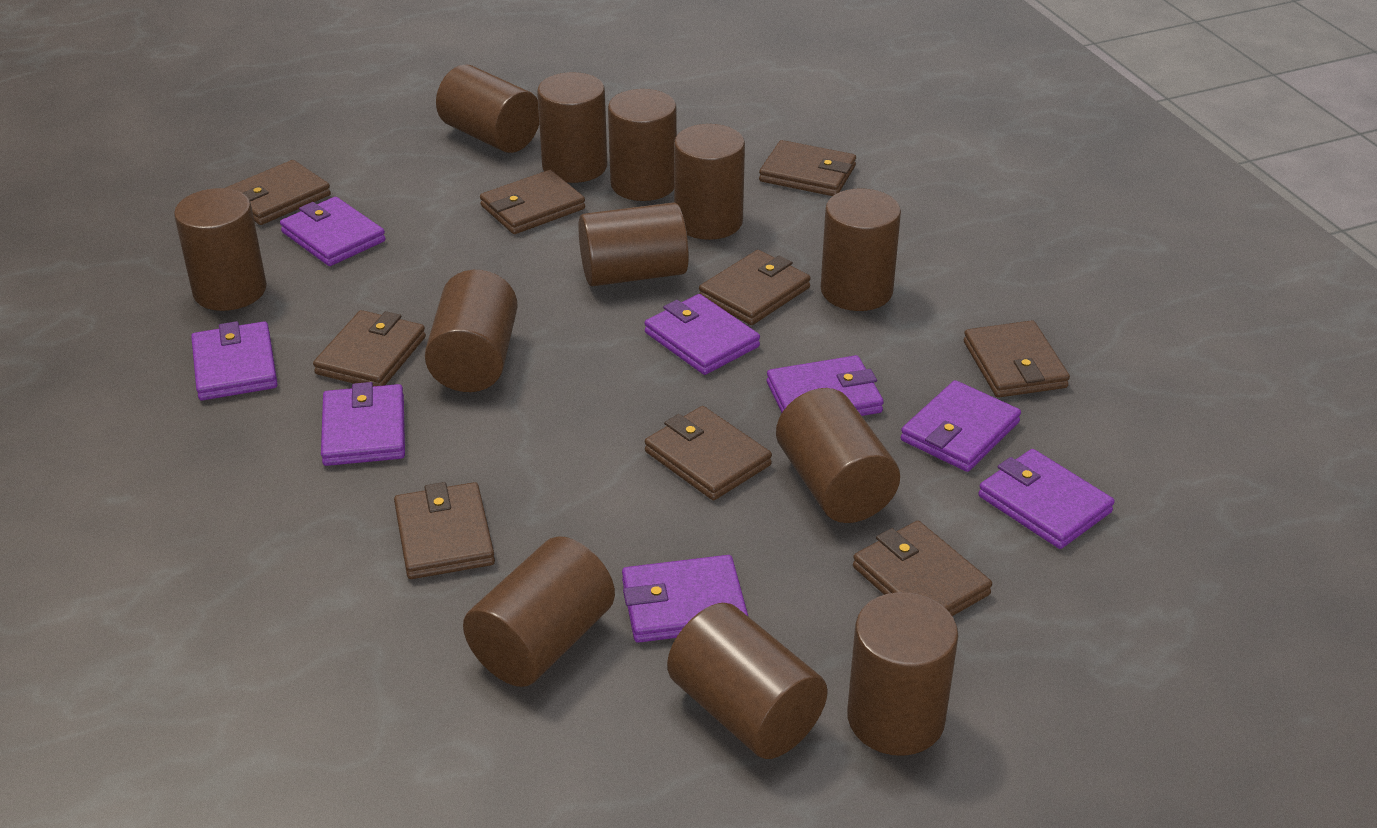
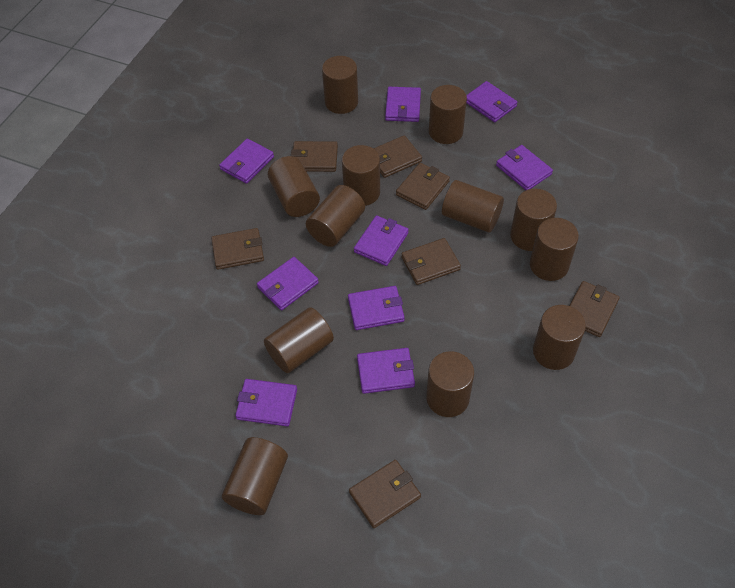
brown wallet: 9 -> 7
purple wallet: 8 -> 9

